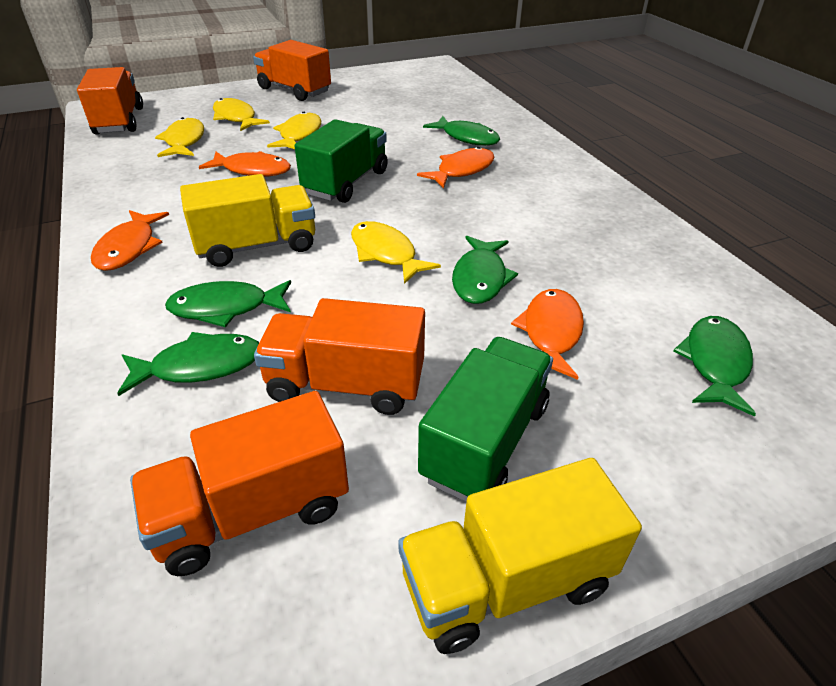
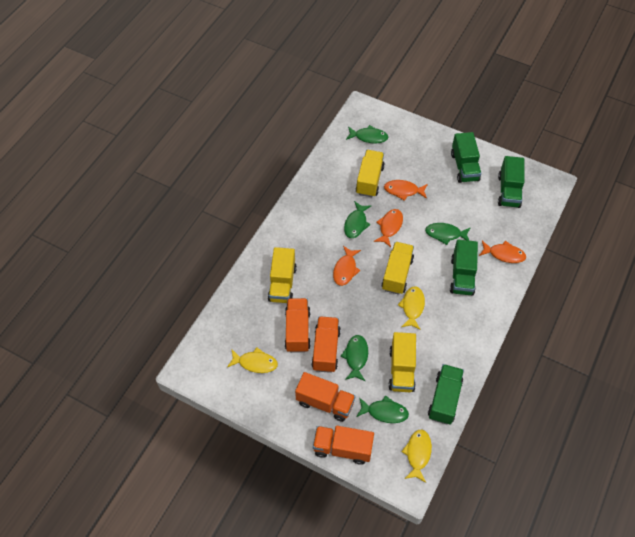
green truck: 2 -> 4
yellow fish: 4 -> 3
yellow truck: 2 -> 4

